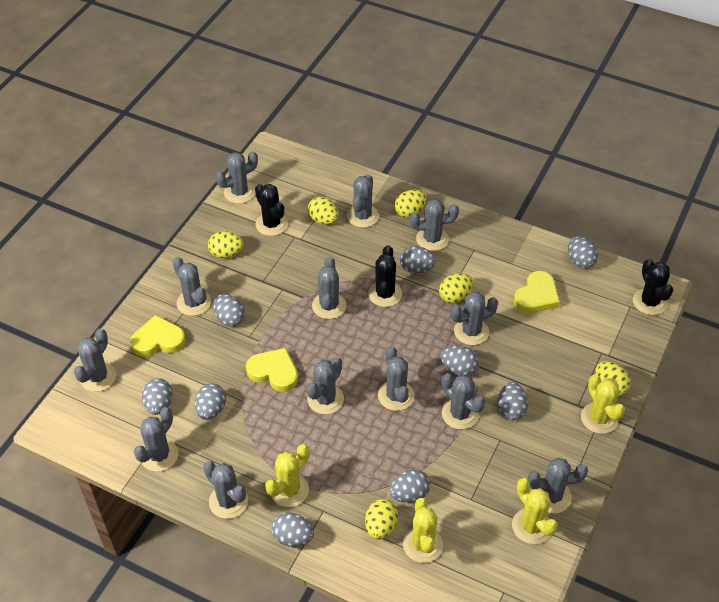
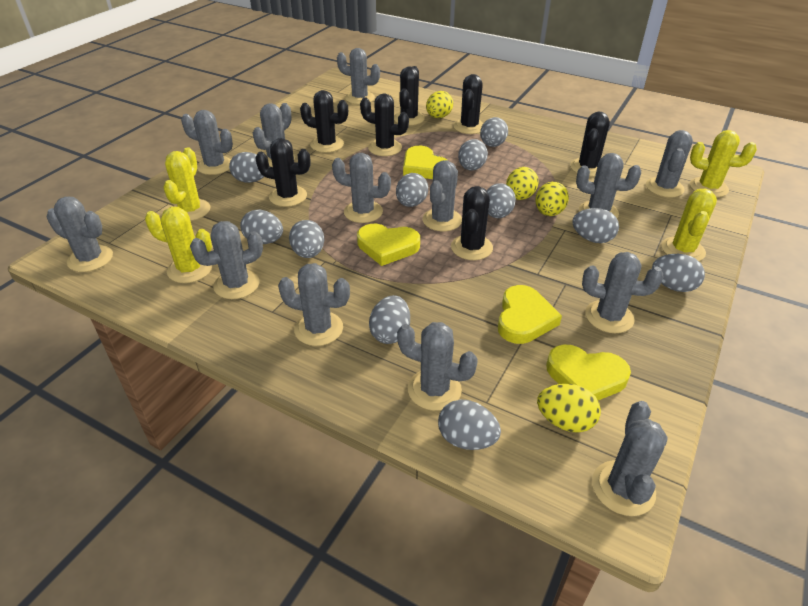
black cactus: 3 -> 7
grey egg: 9 -> 11
yellow egg: 6 -> 4
yellow heart: 3 -> 4

